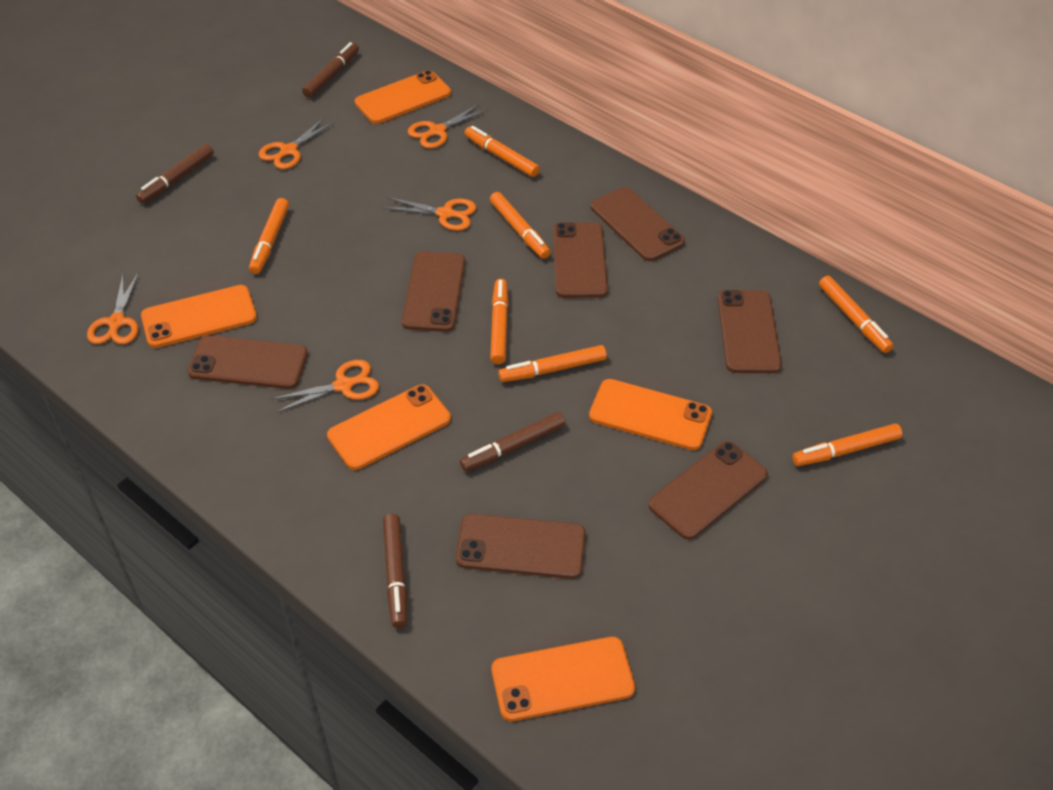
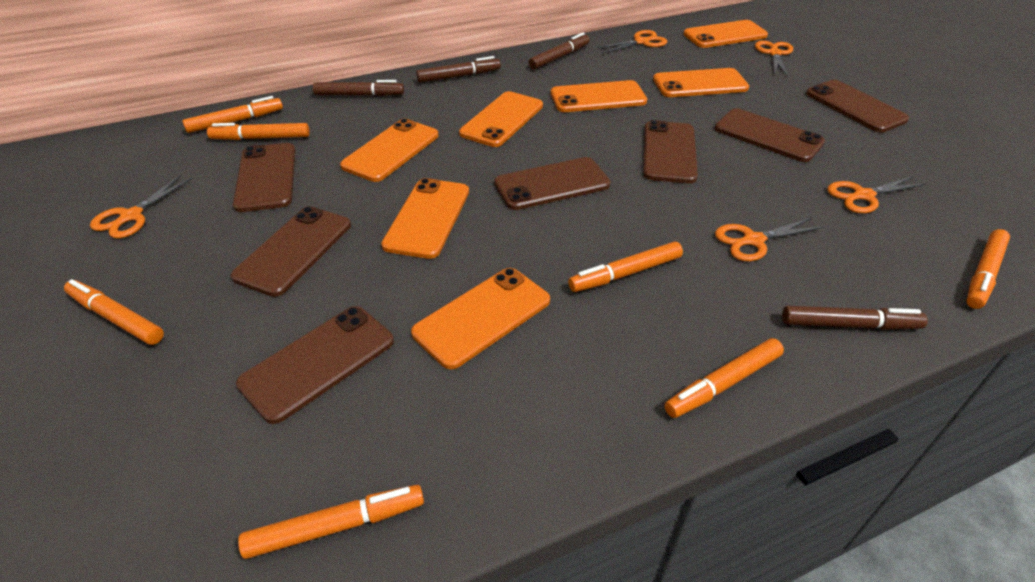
orange phone: 5 -> 7

